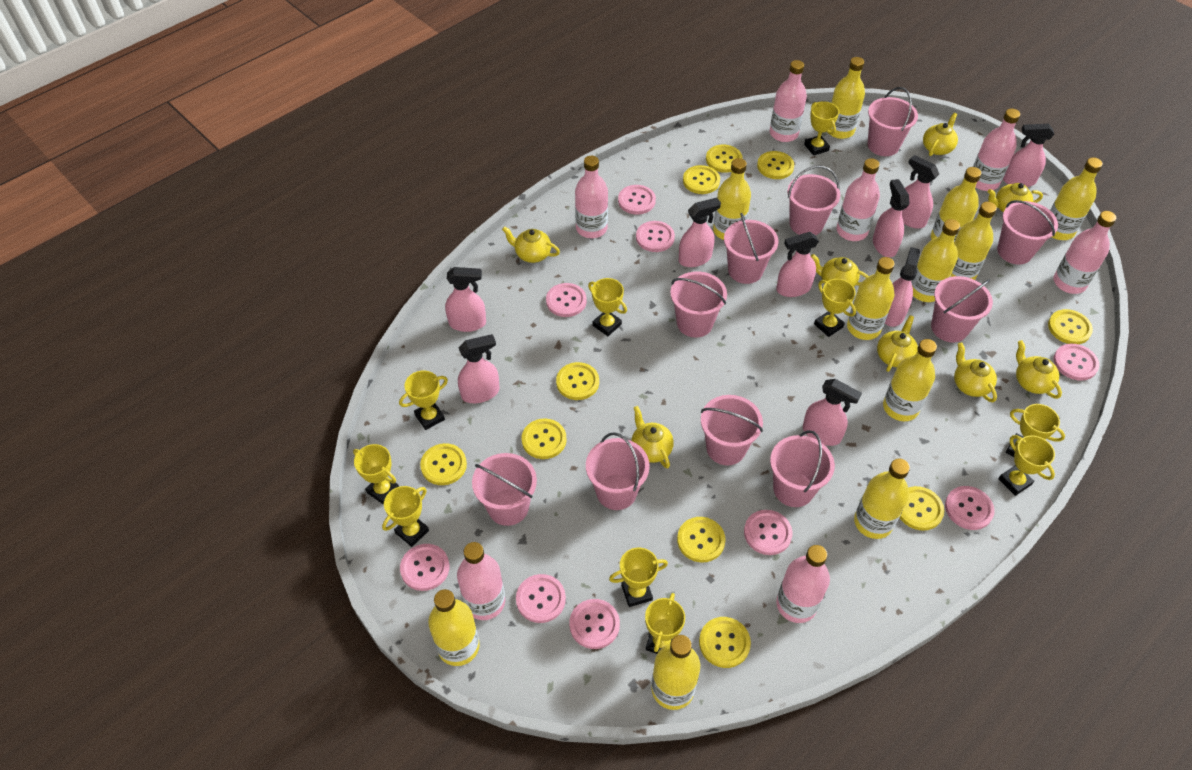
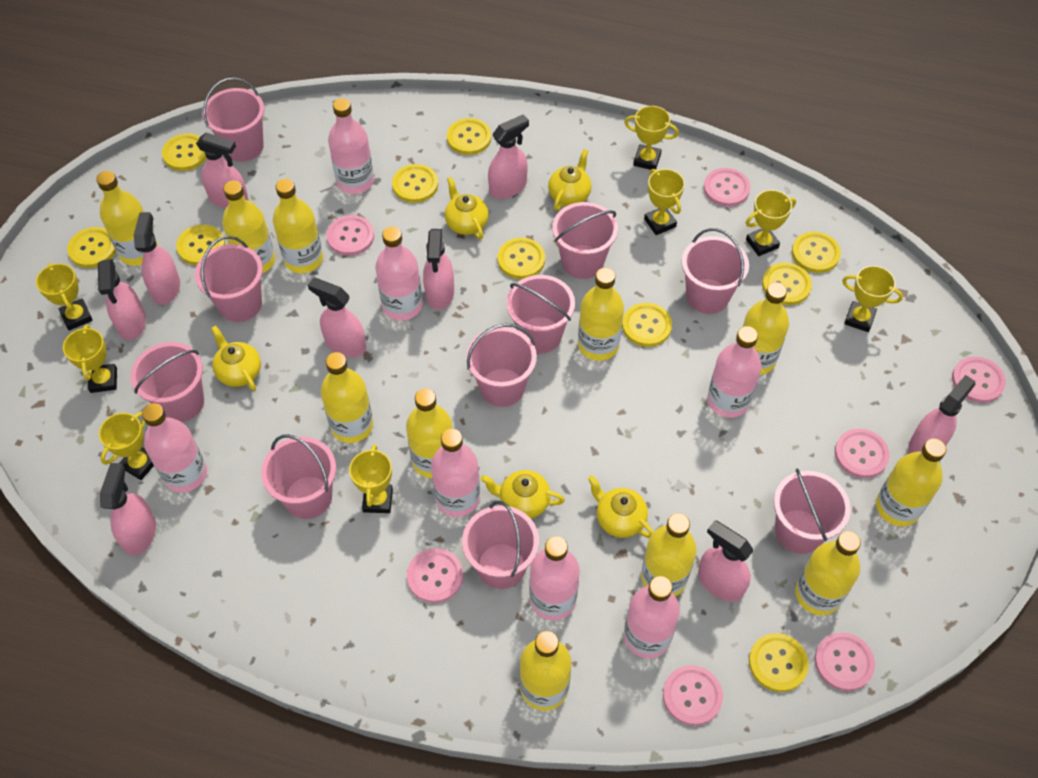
pink button: 9 -> 7
yellow teapot: 8 -> 5
yellow trophy: 10 -> 8

